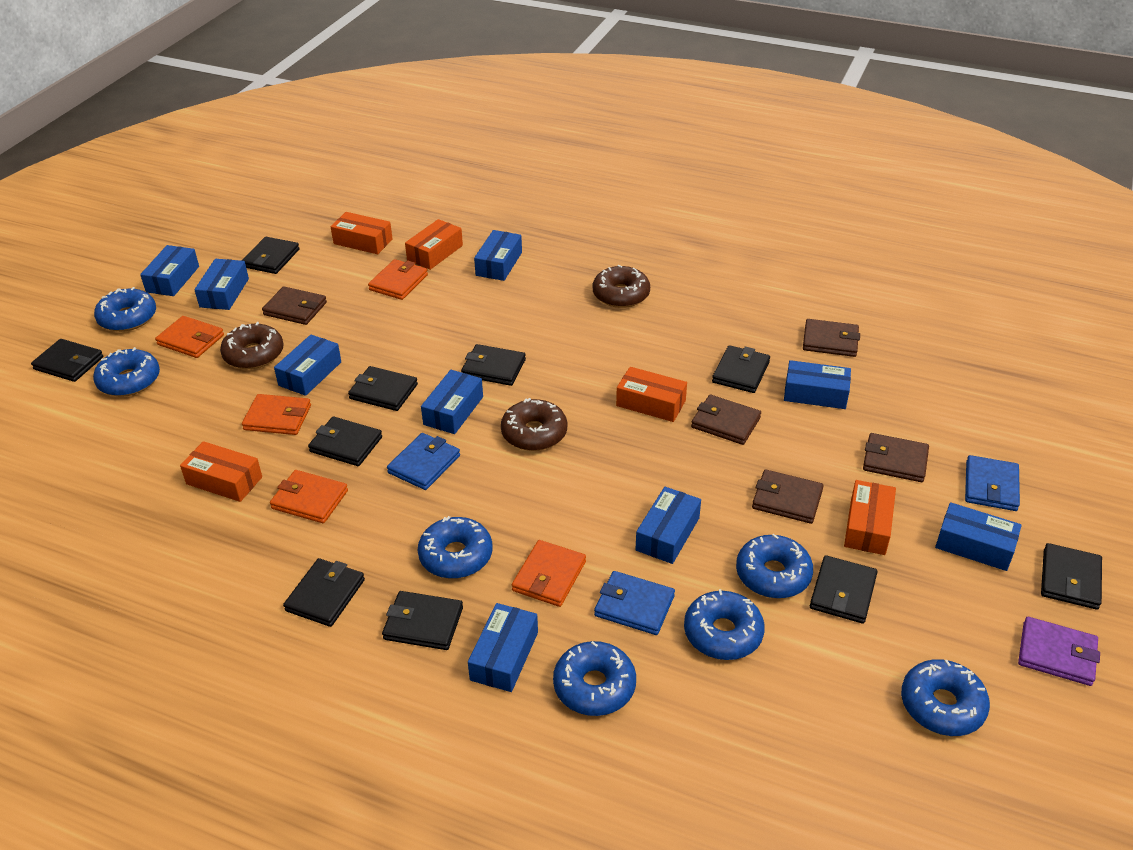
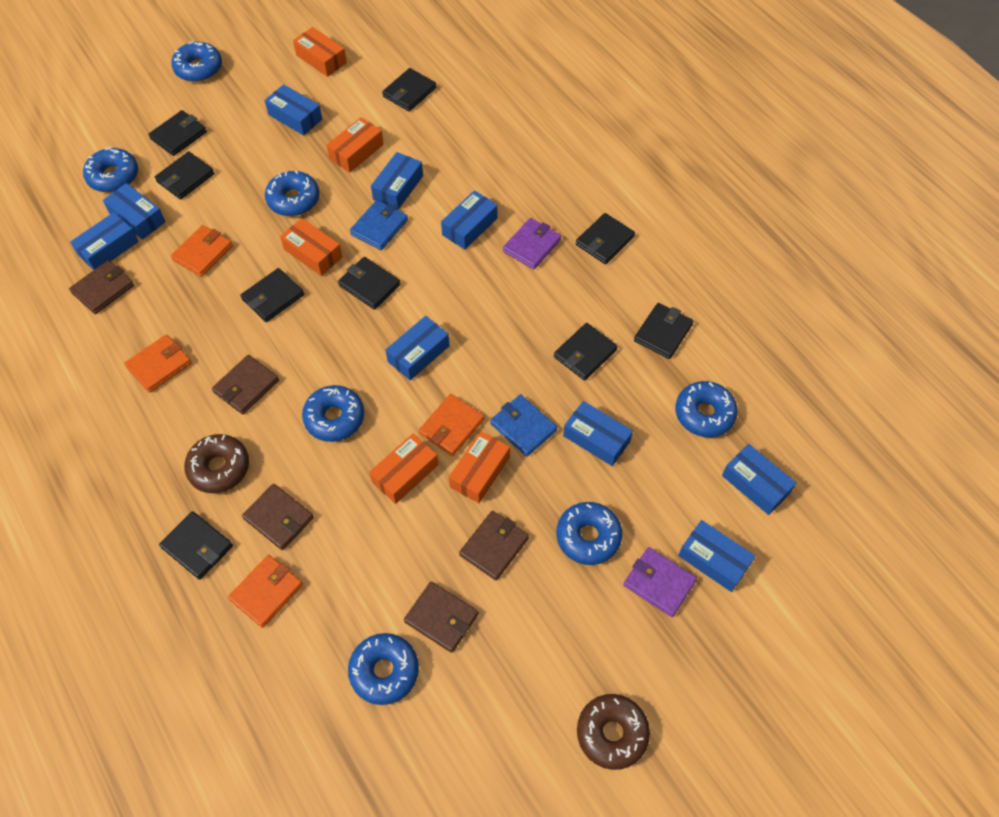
black wallet: 10 -> 9
blue wallet: 3 -> 2
brown donut: 3 -> 2
orange wallet: 5 -> 4
purple wallet: 1 -> 2

